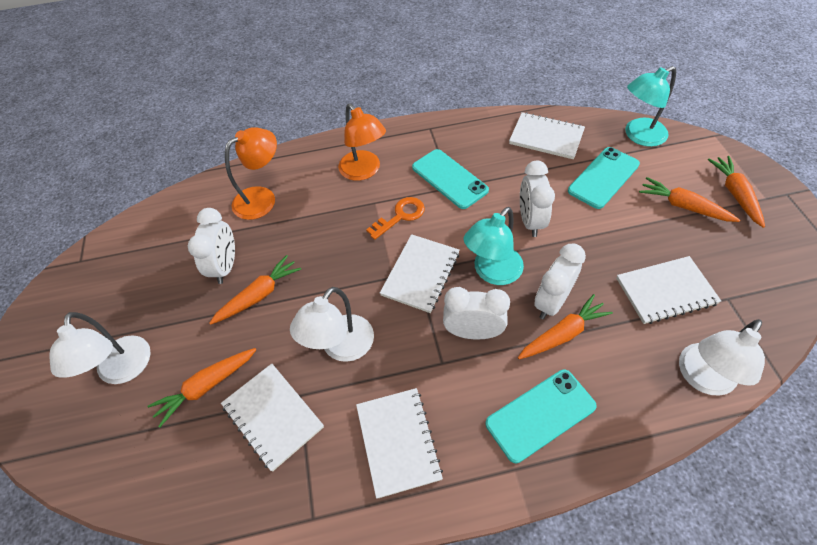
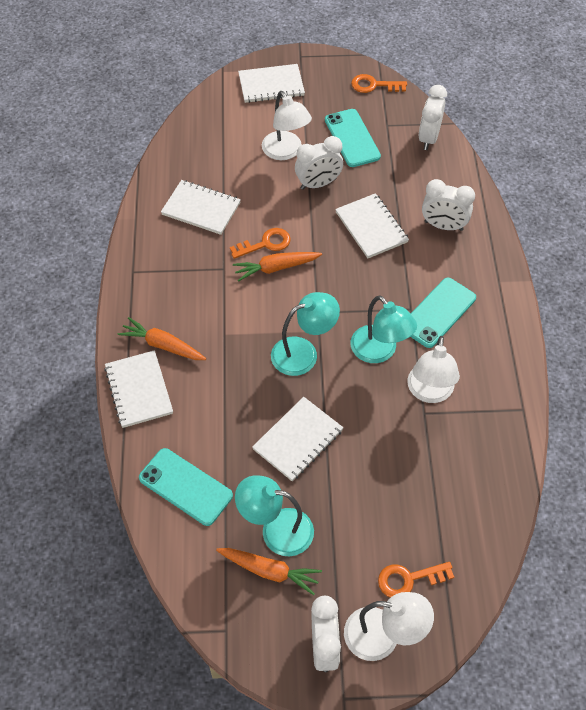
orange carrot: 5 -> 3
orange key: 1 -> 3
orange lamp: 2 -> 0
turquoise lamp: 2 -> 3

